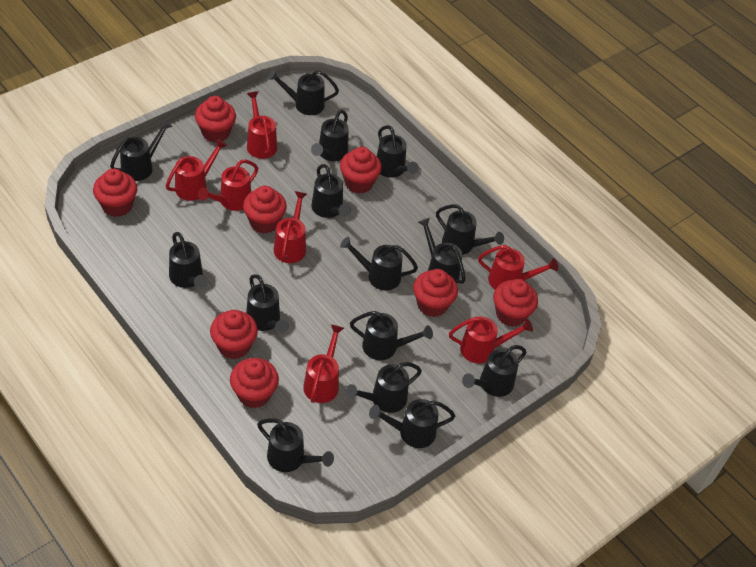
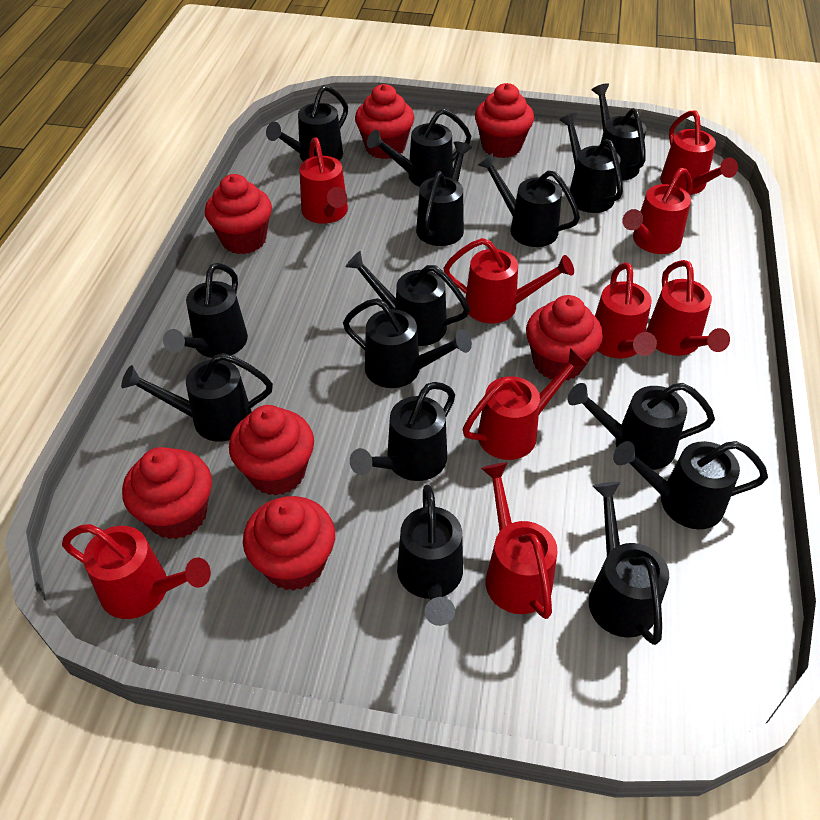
red cupcake: 8 -> 7
red watering can: 7 -> 9

